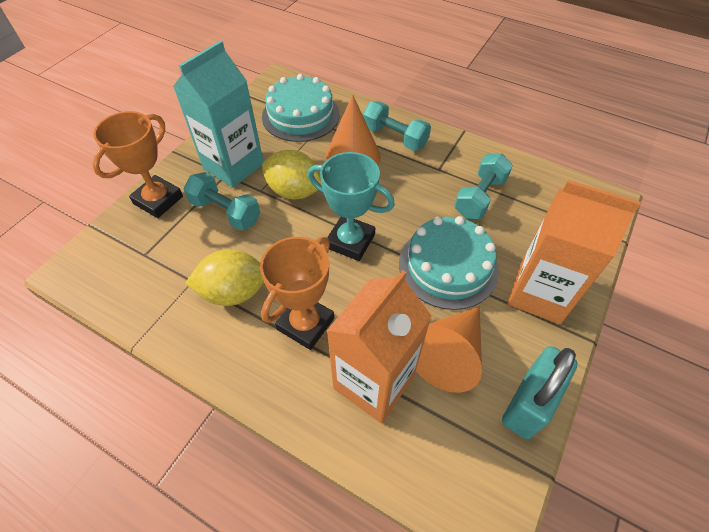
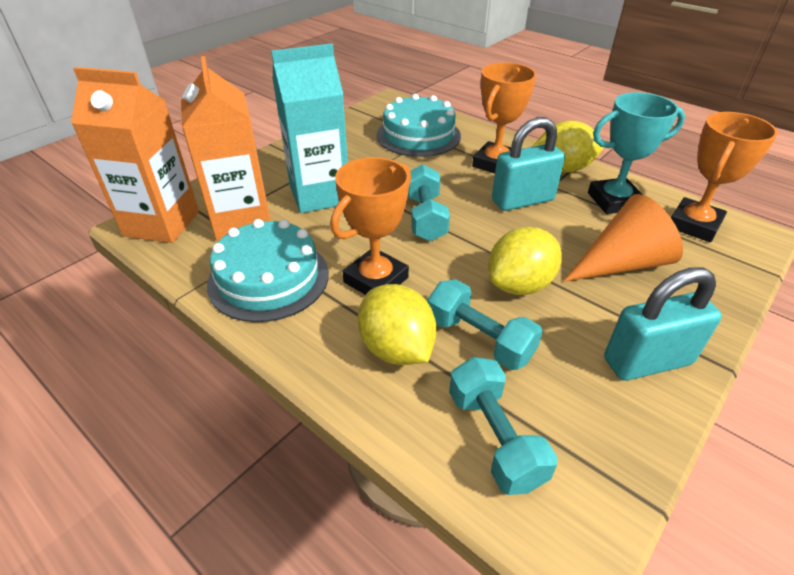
orange cone: 2 -> 1
orange trophy: 2 -> 3
turquoise padlock: 1 -> 2
yellow lemon: 2 -> 3

